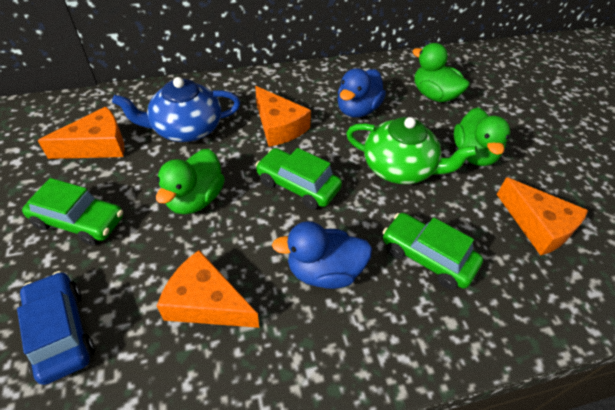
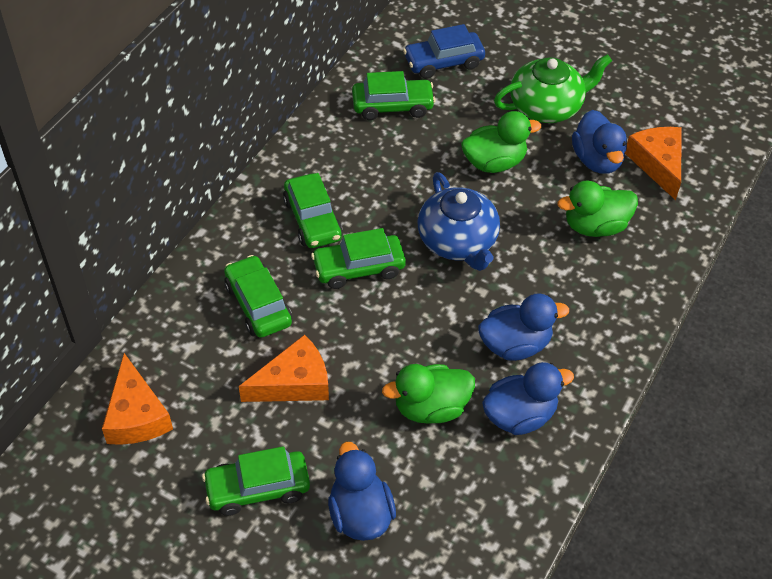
blue duck: 2 -> 4
green car: 3 -> 5
orange cheese: 4 -> 3

